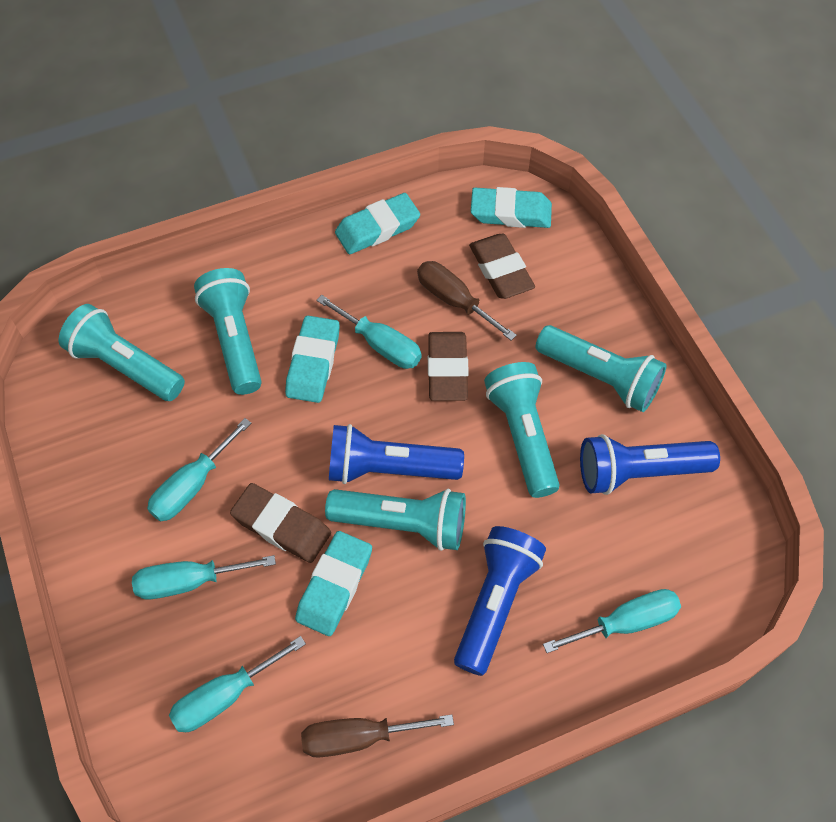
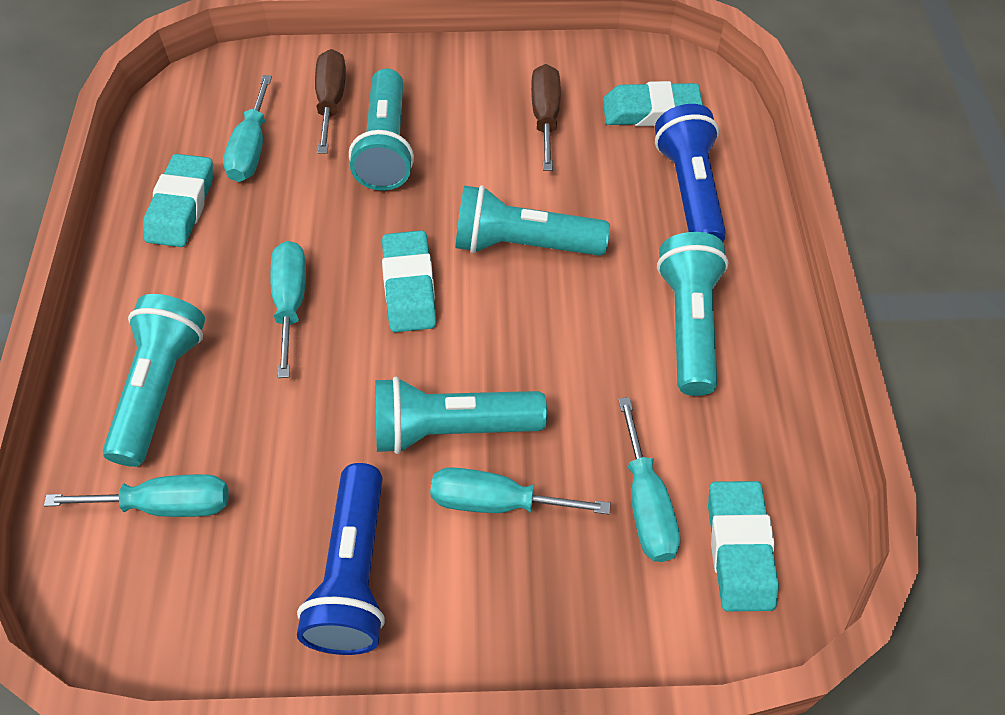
blue flashlight: 3 -> 2
brown eraser: 3 -> 0

